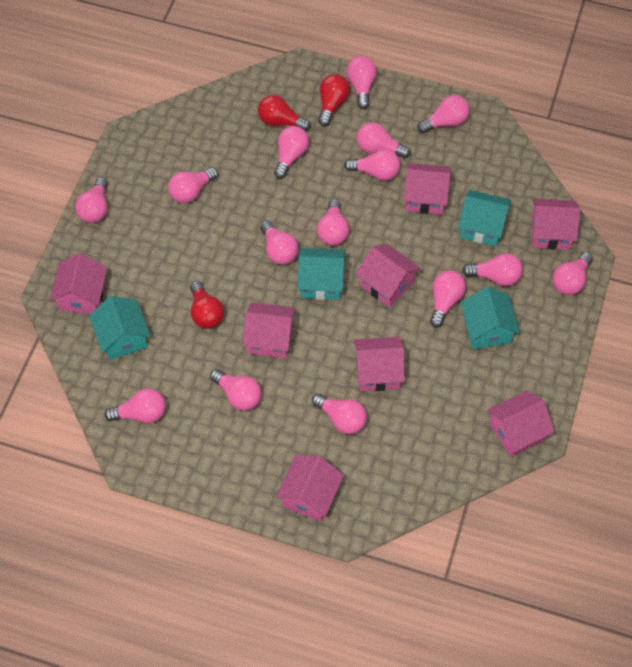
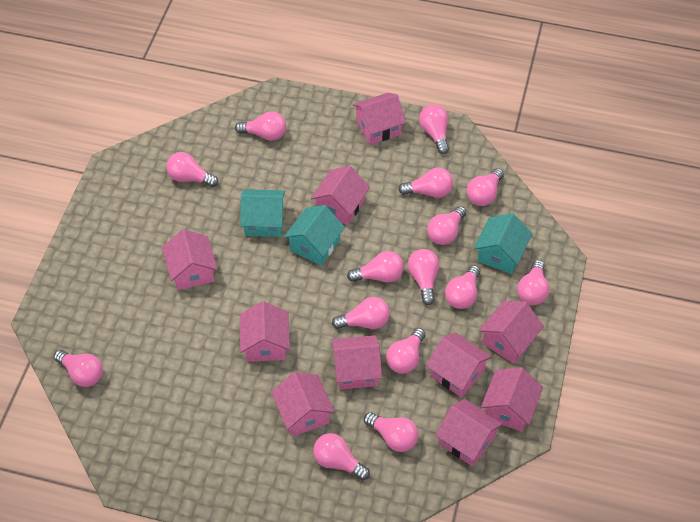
pink house: 8 -> 10
red light bulb: 3 -> 0
turquoise house: 4 -> 3

